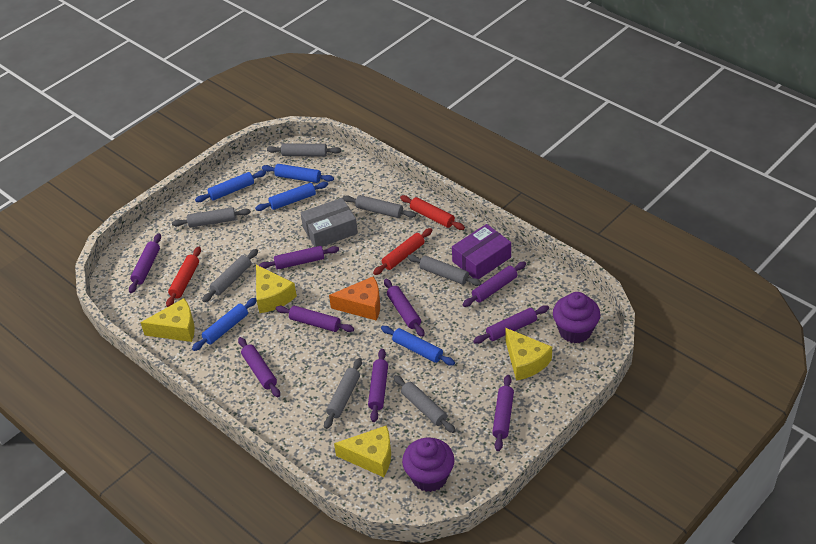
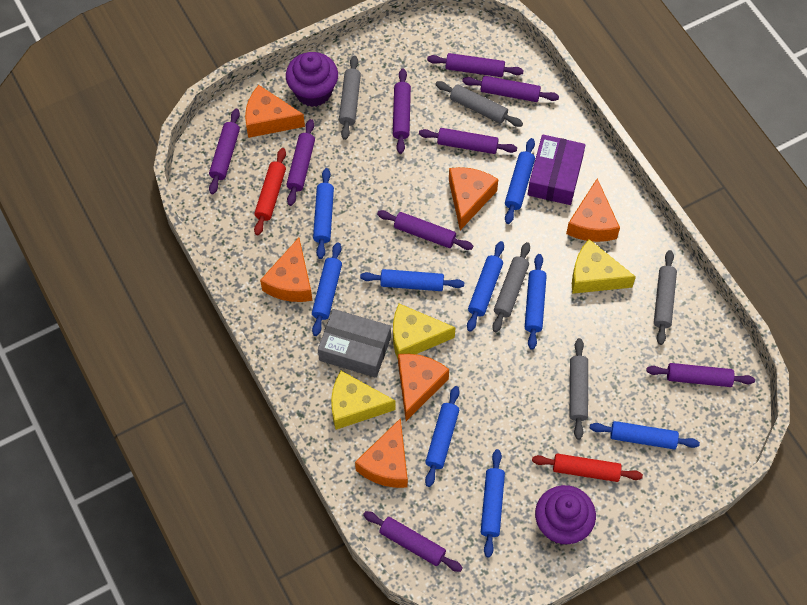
blue rolling pin: 5 -> 9
grey rolling pin: 7 -> 5
orange cheese: 1 -> 6
red rolling pin: 3 -> 2
yellow cheese: 4 -> 3

